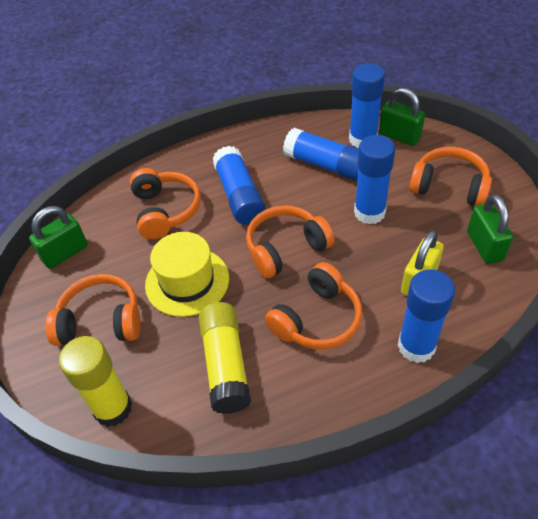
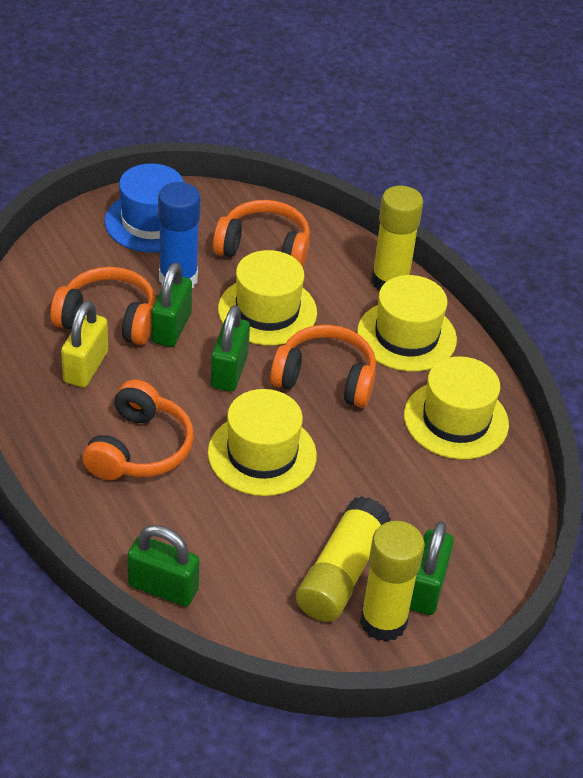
blue glue stick: 5 -> 1
blue hat: 0 -> 1
green padlock: 3 -> 4
orange headphones: 5 -> 4
yellow glue stick: 2 -> 3
yellow hat: 1 -> 4

